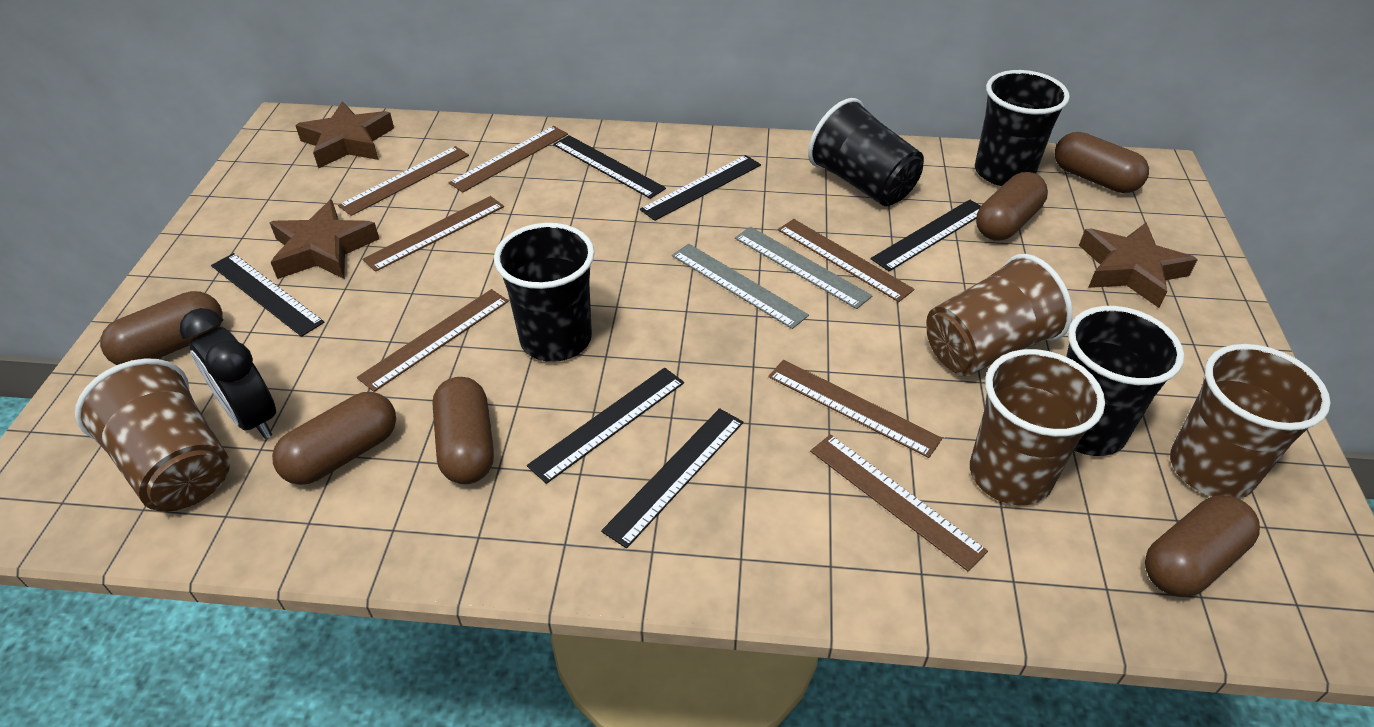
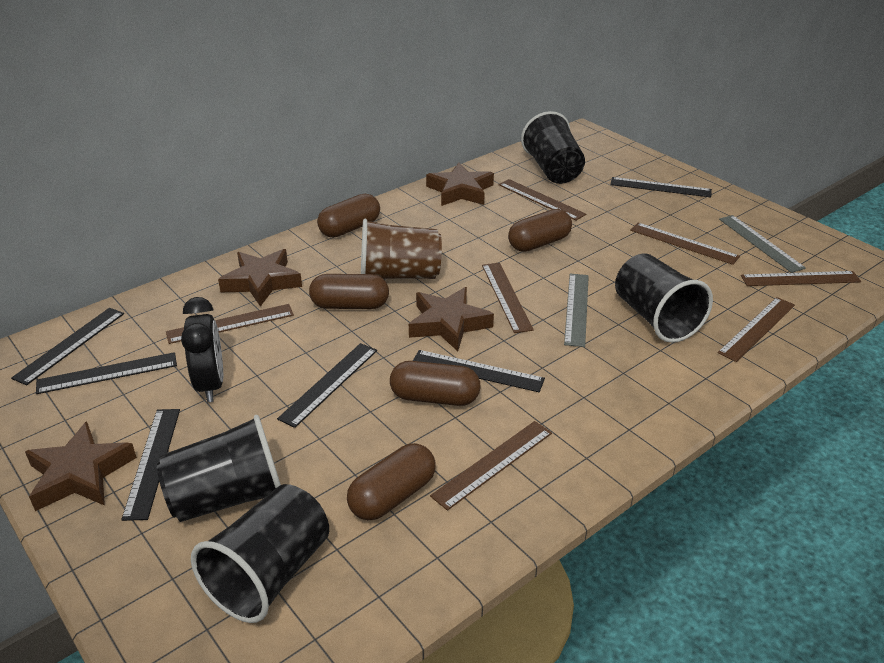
brown capsule: 6 -> 5
brown cup: 4 -> 1
brown star: 3 -> 4

